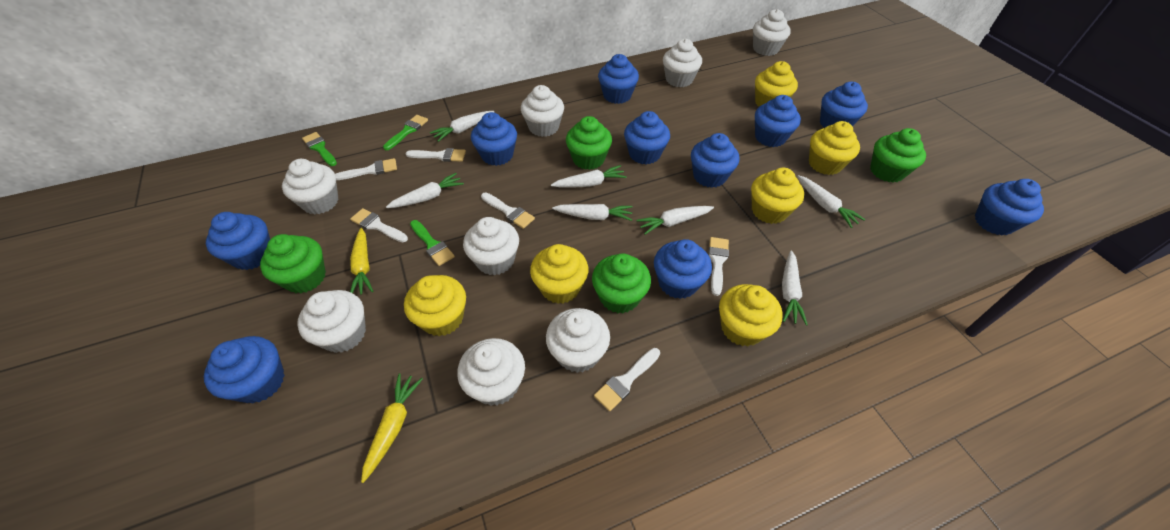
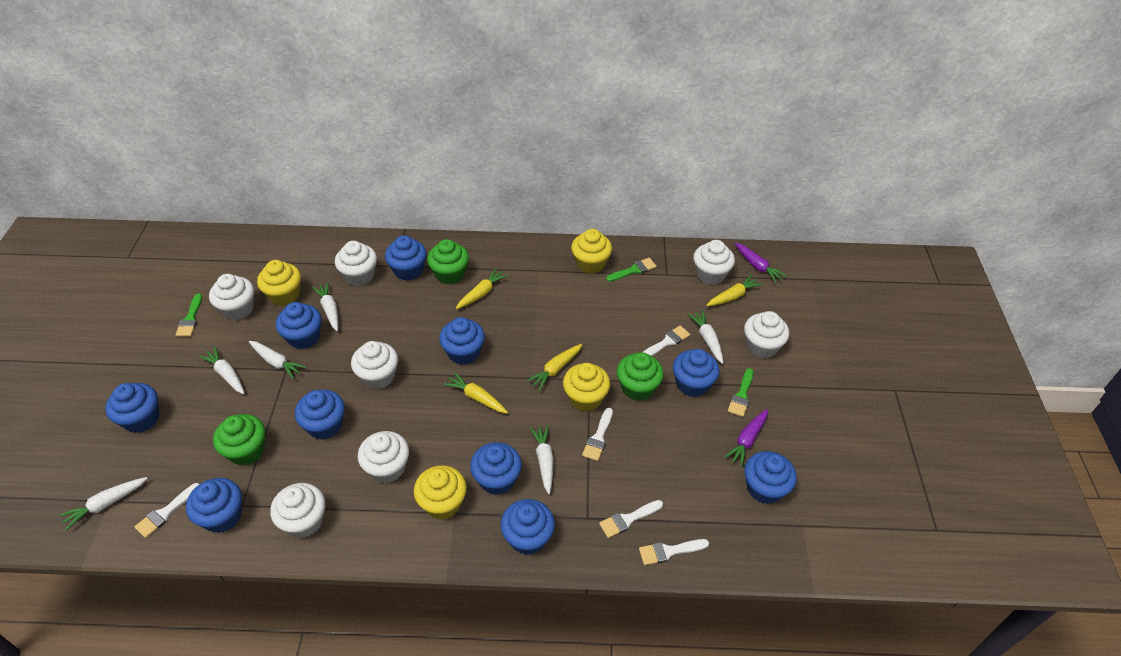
green cupcake: 4 -> 3
purple carrot: 0 -> 2
white brush: 6 -> 5
white carrot: 7 -> 6
white cupcake: 8 -> 7
yellow carrot: 2 -> 4
yellow cupcake: 6 -> 4

